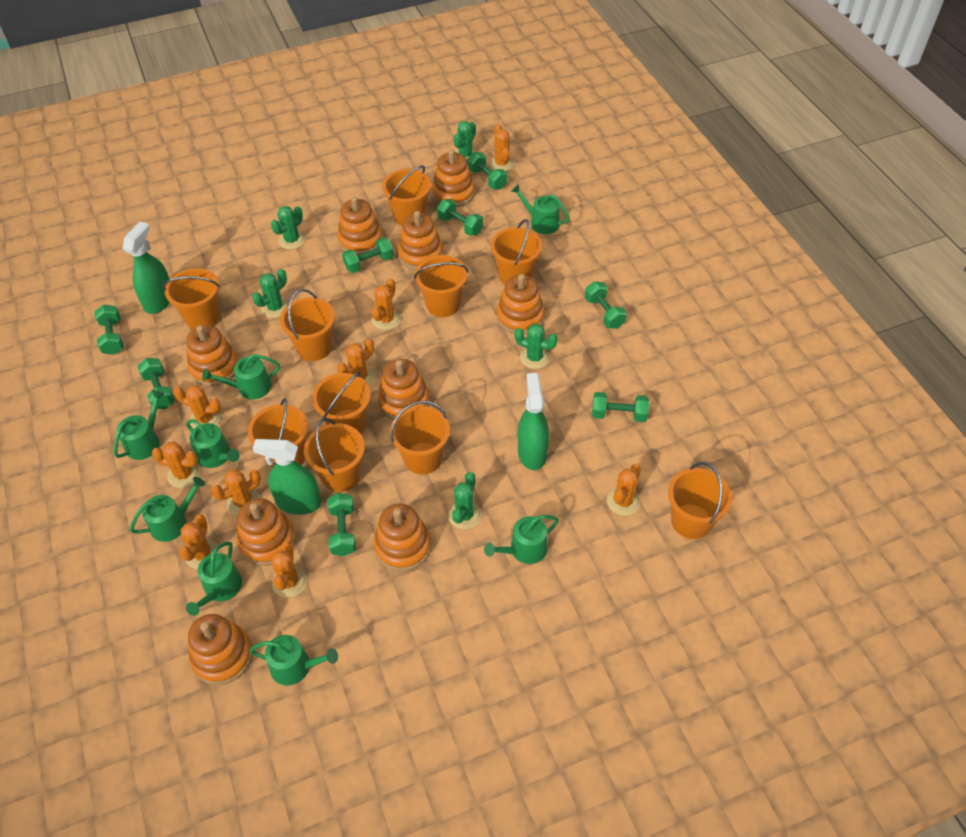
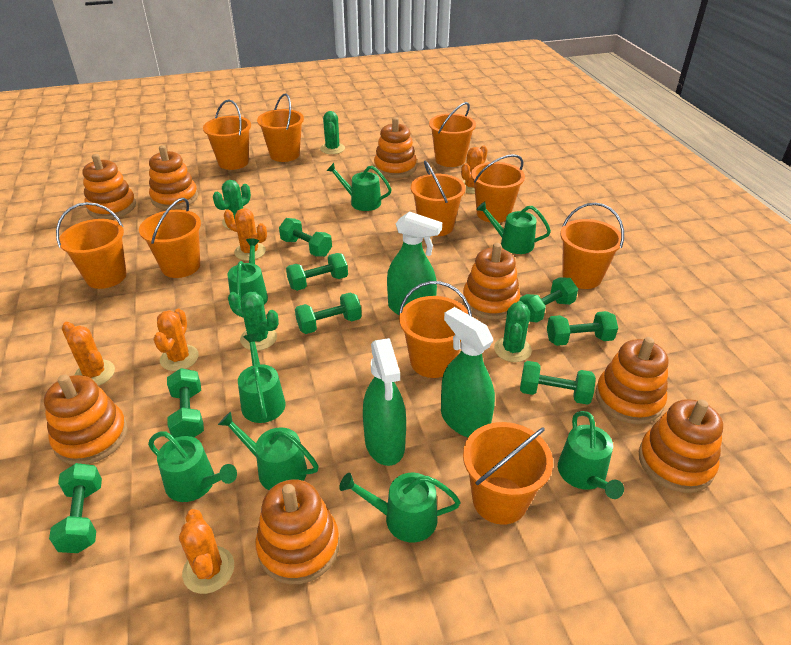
green cactus: 5 -> 4
orange cactus: 9 -> 5
orange stacking toy: 9 -> 8

